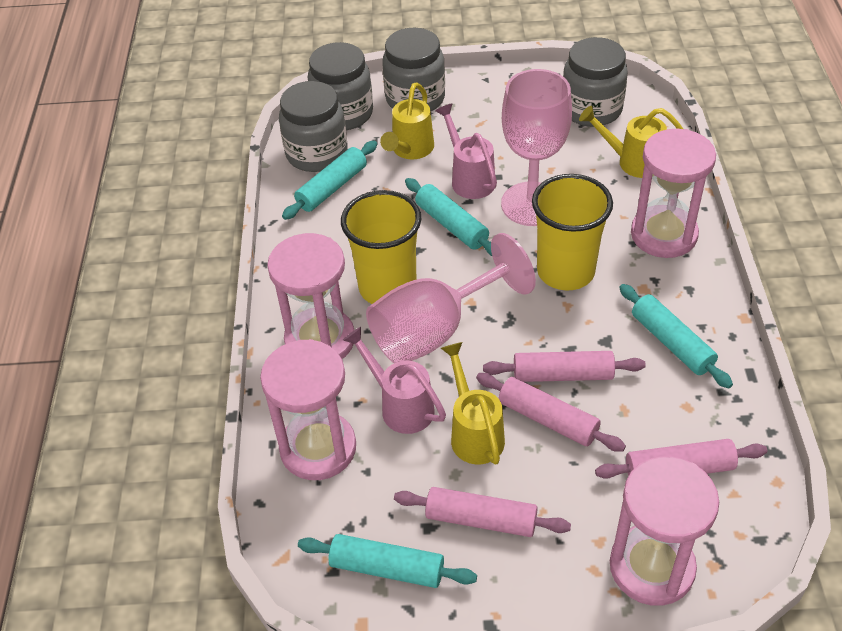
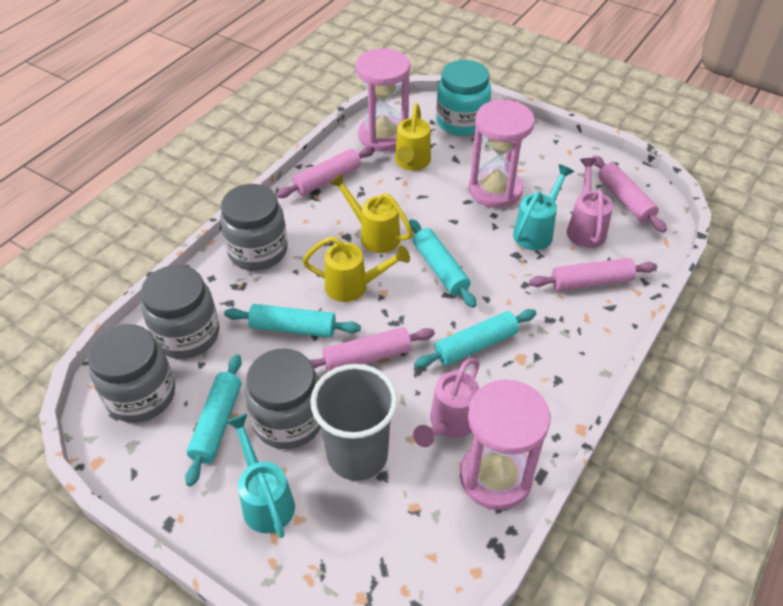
grey cup: 0 -> 1
pink goblet: 2 -> 0
pink hourglass: 4 -> 3
turquoise jar: 0 -> 1
turquoise watering can: 0 -> 2
yellow cup: 2 -> 0

